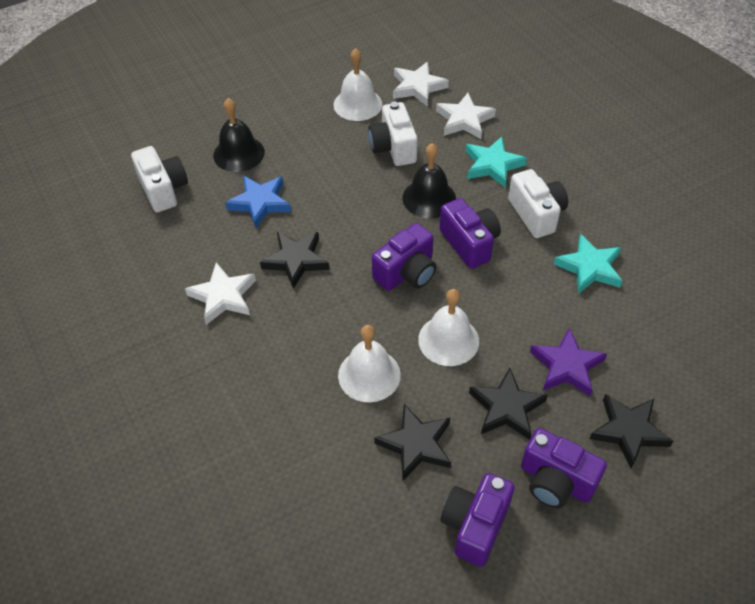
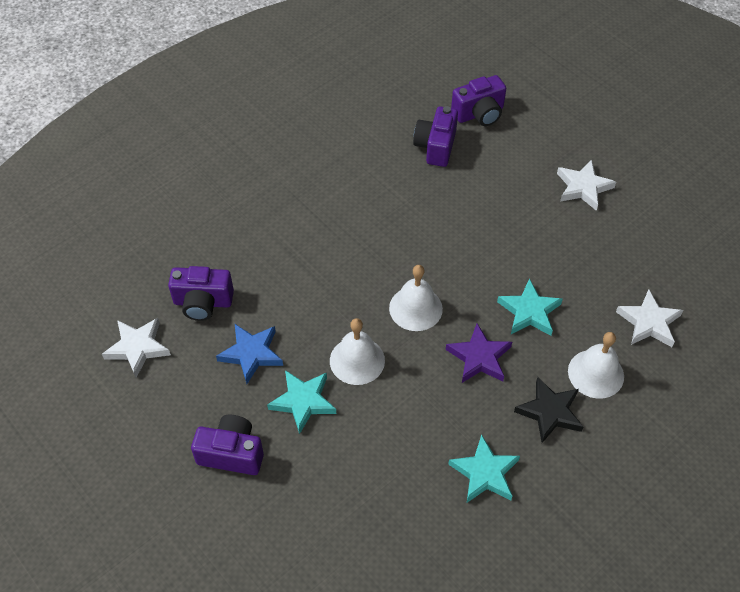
black bell: 2 -> 0
black star: 4 -> 1
turquoise star: 2 -> 3
white camera: 3 -> 0

